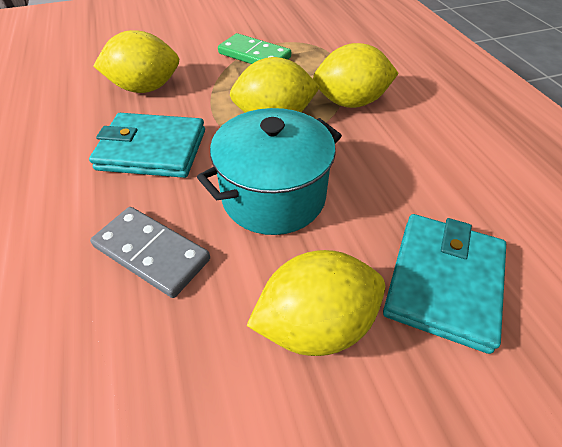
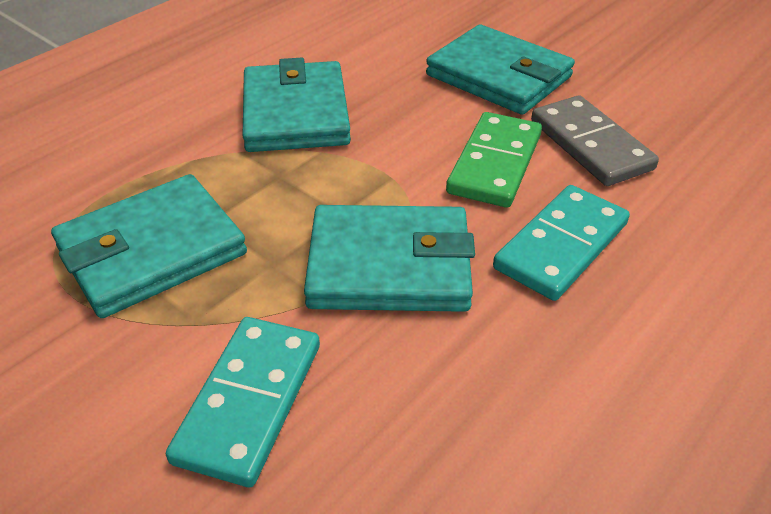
turquoise domino: 0 -> 2
turquoise pot: 1 -> 0
turquoise wallet: 2 -> 4
yellow lemon: 4 -> 0

